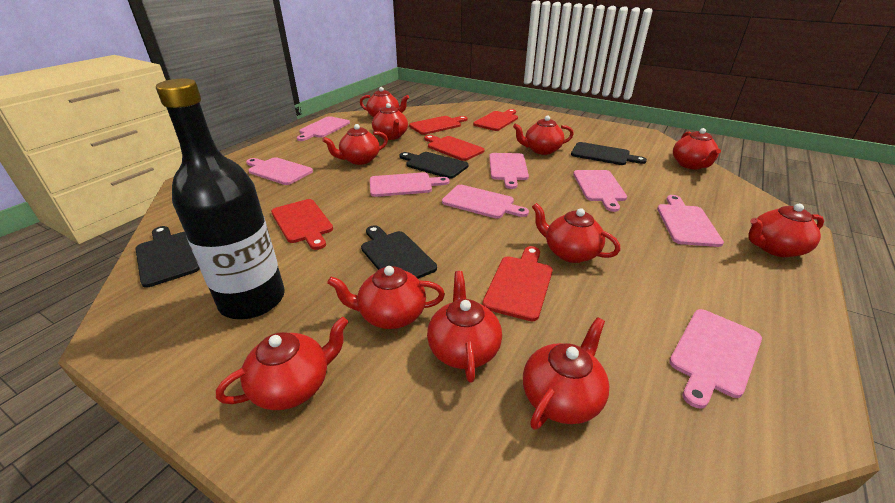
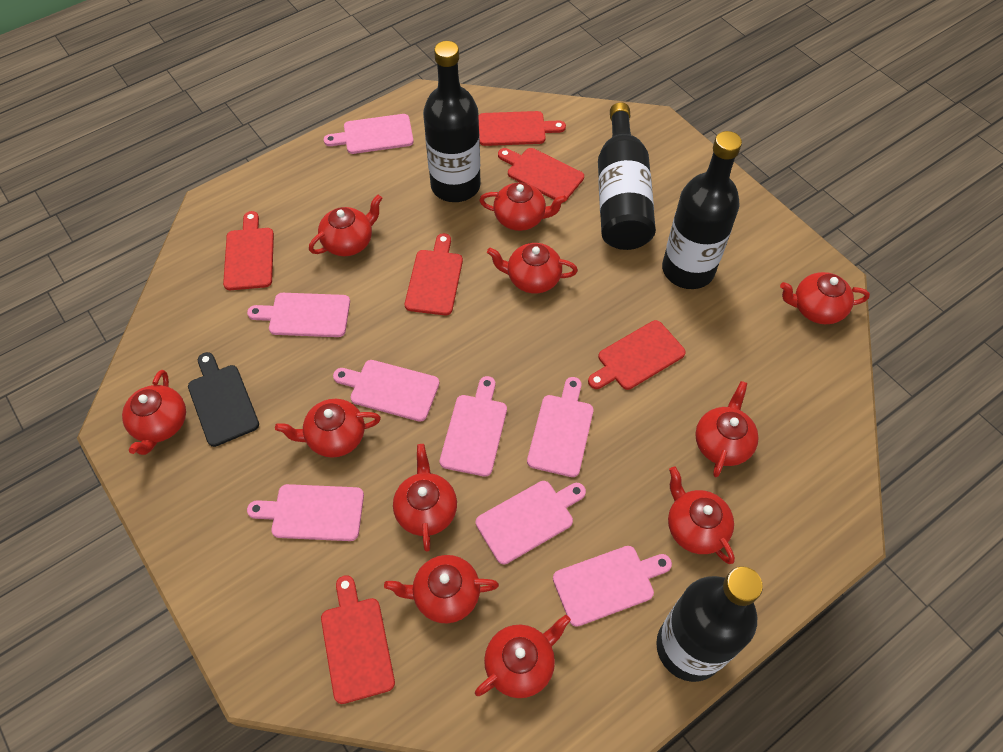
black bottle: 1 -> 4
black cutting board: 4 -> 1
red cutting board: 5 -> 6

